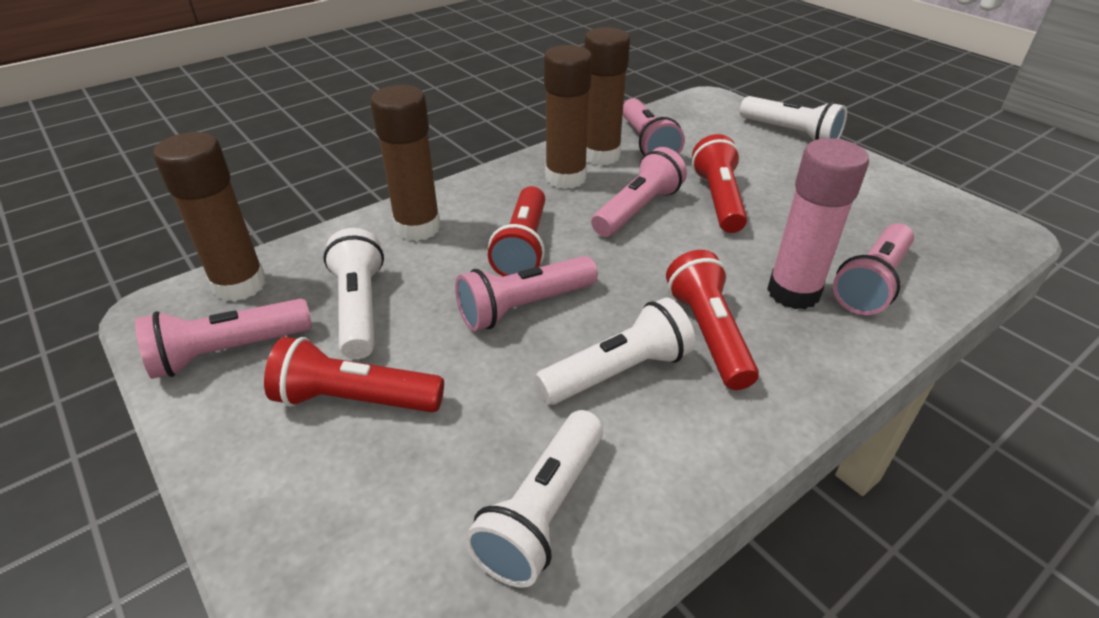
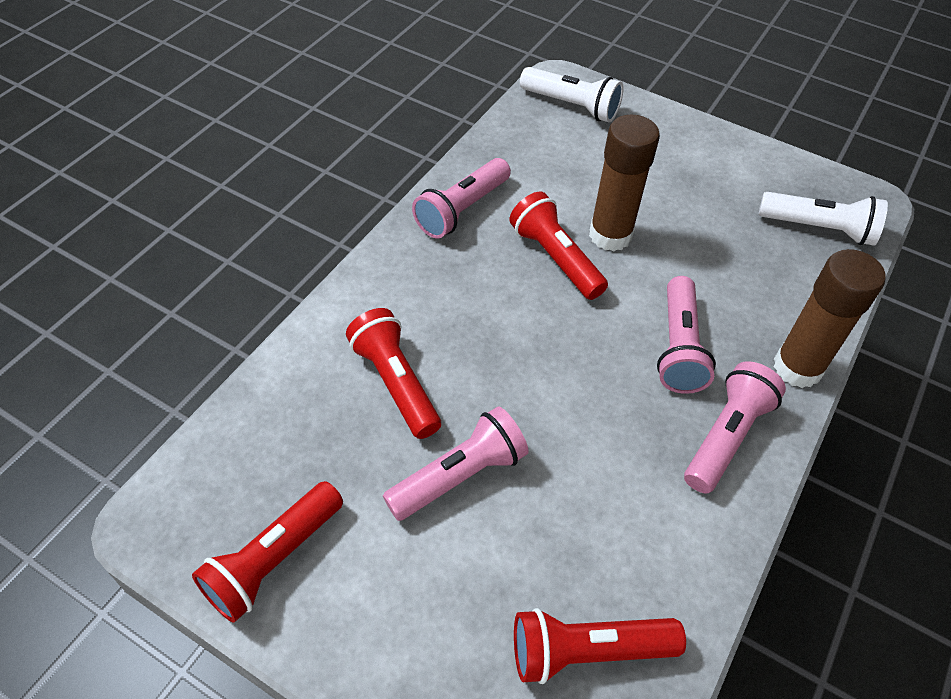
brown glue stick: 4 -> 2
pink flashlight: 5 -> 4
pink glue stick: 1 -> 0
white flashlight: 4 -> 2

